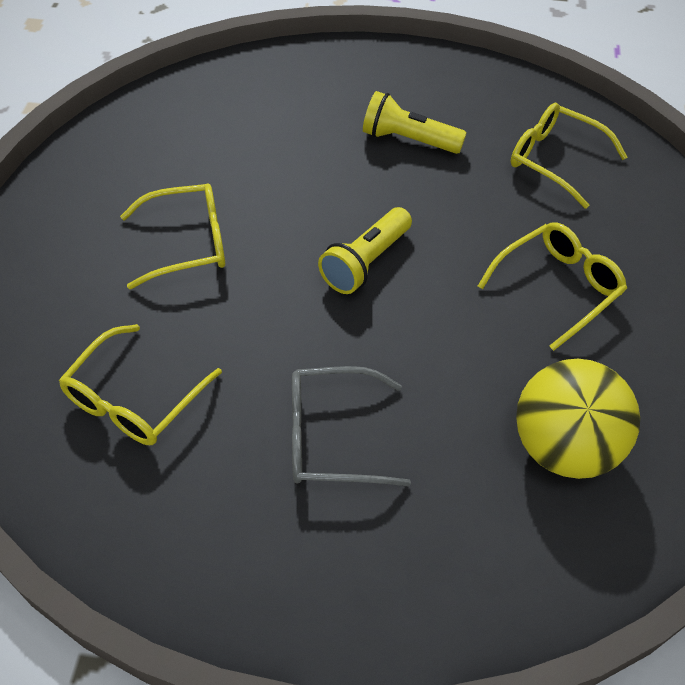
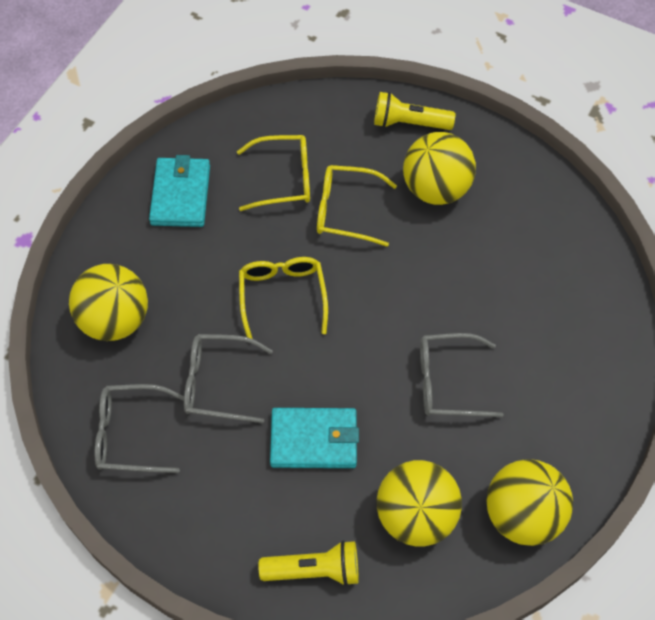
grey glasses: 1 -> 3
turquoise wallet: 0 -> 2
yellow ball: 1 -> 4
yellow glasses: 4 -> 3

